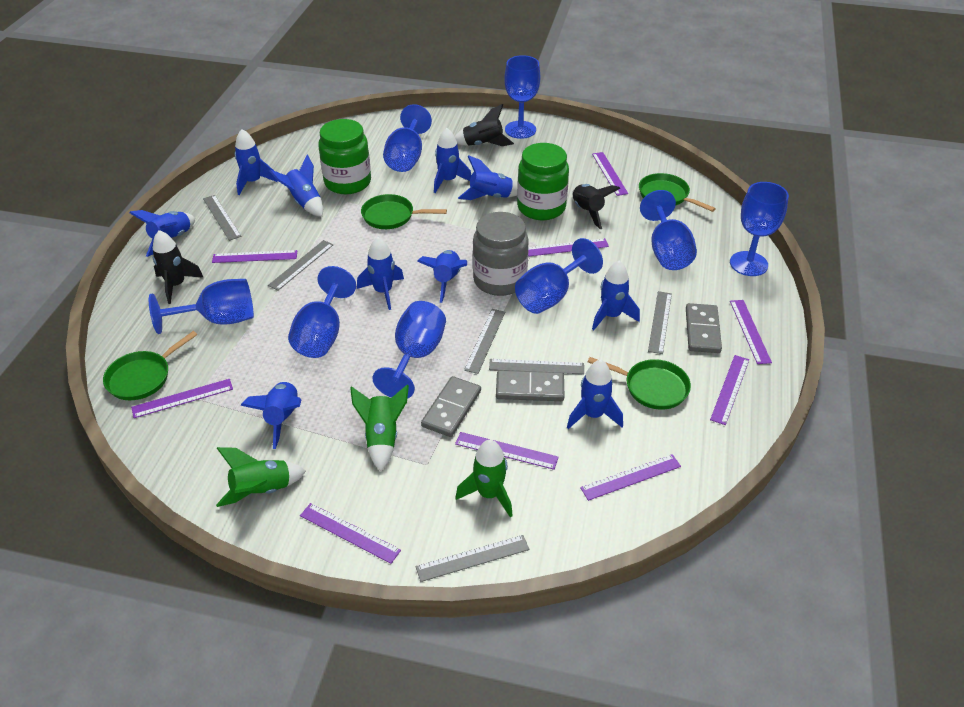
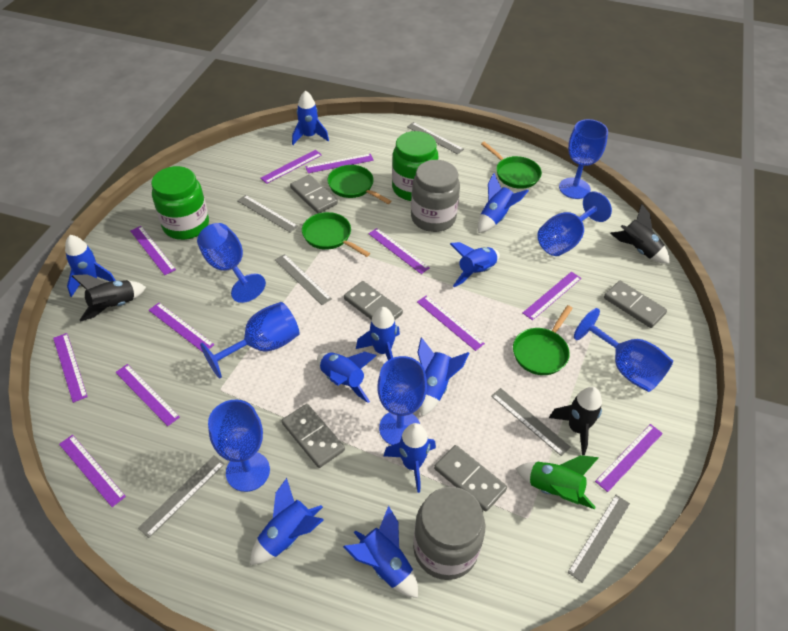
blue goblet: 8 -> 7
green rocket: 3 -> 1
grey domino: 3 -> 5
grey jar: 1 -> 2
purple ruler: 9 -> 11

